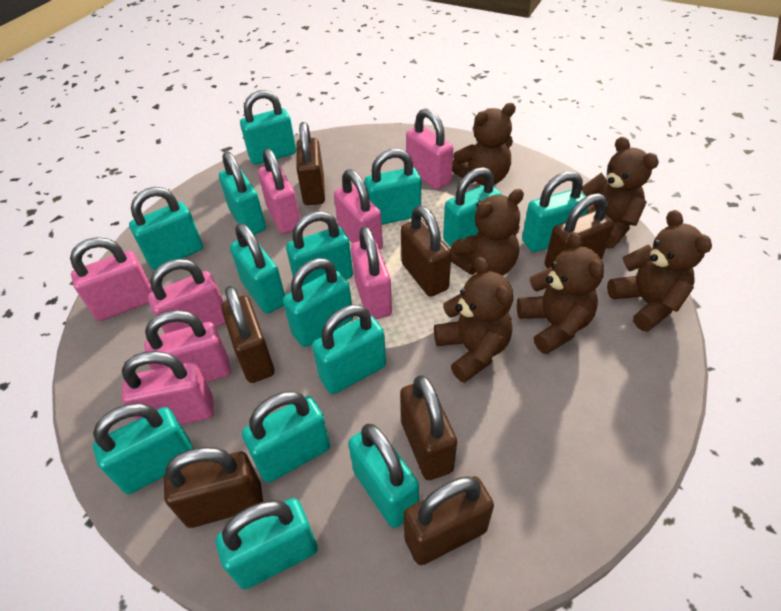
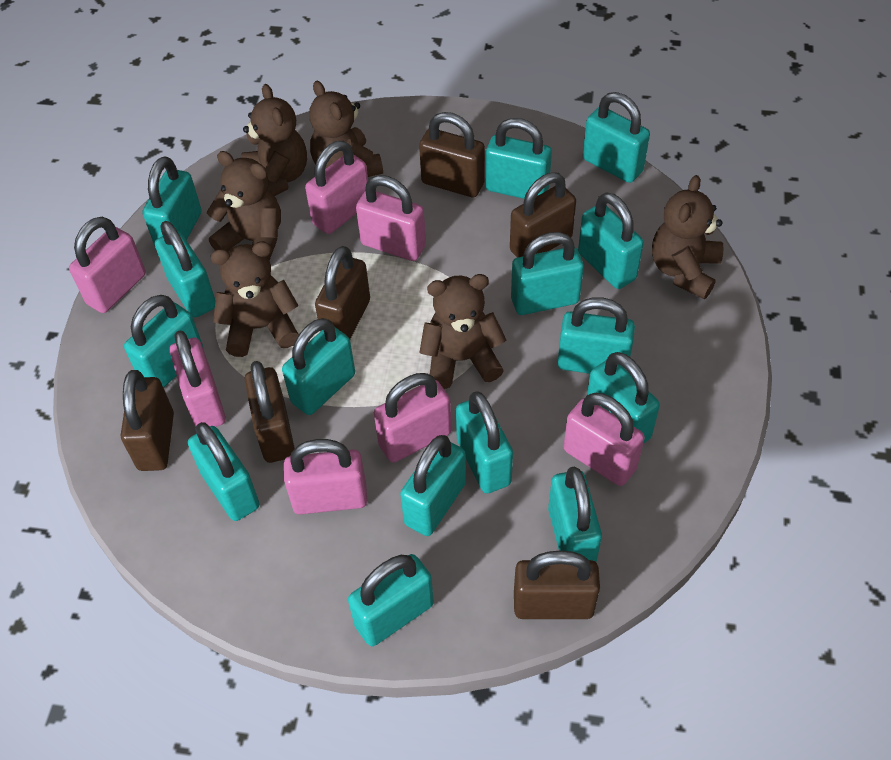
brown padlock: 7 -> 6
pink padlock: 8 -> 7
turquoise padlock: 14 -> 15

